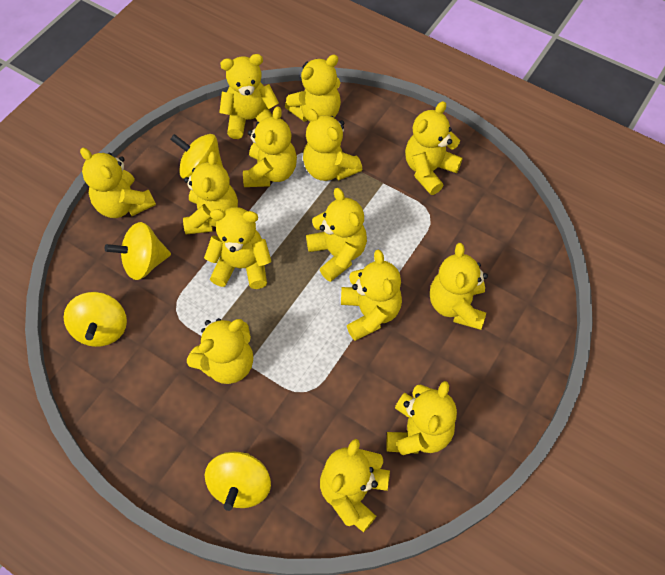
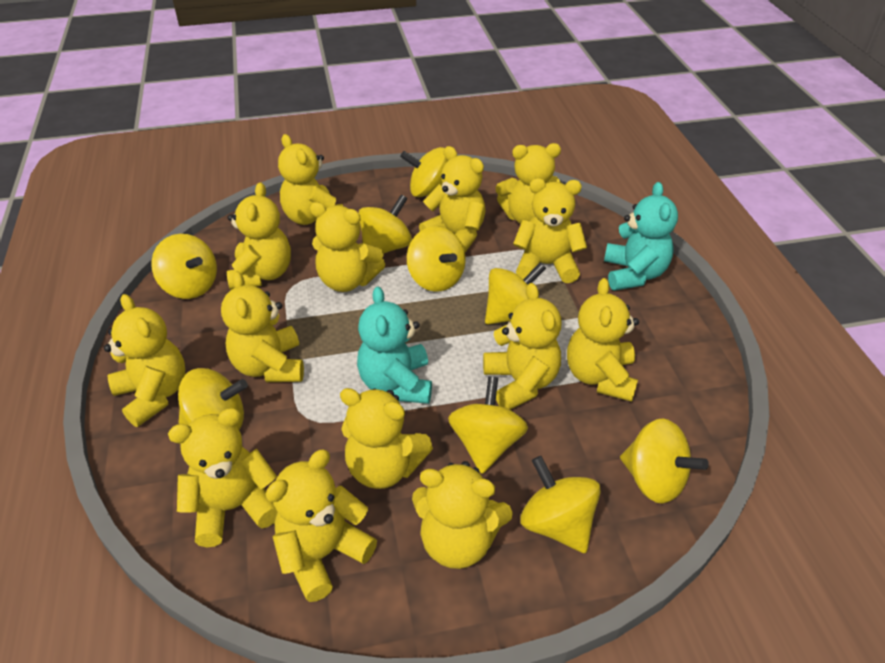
turquoise teddy bear: 0 -> 2
yellow spinning top: 4 -> 9

